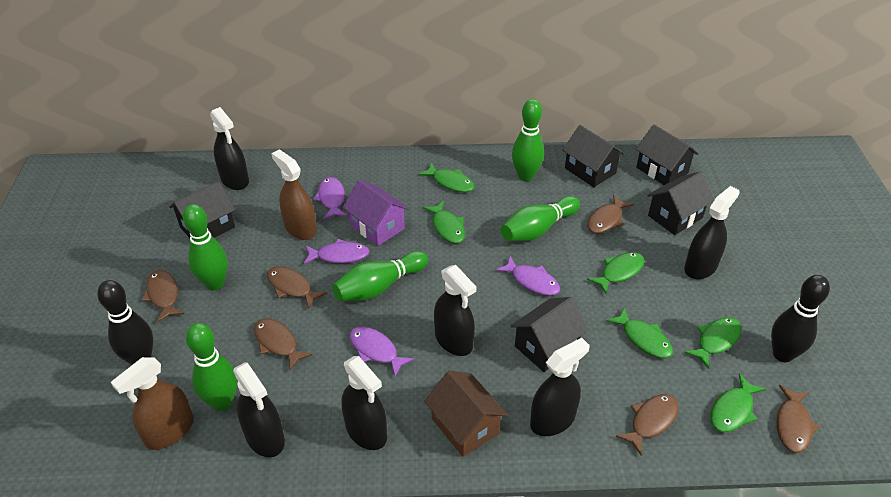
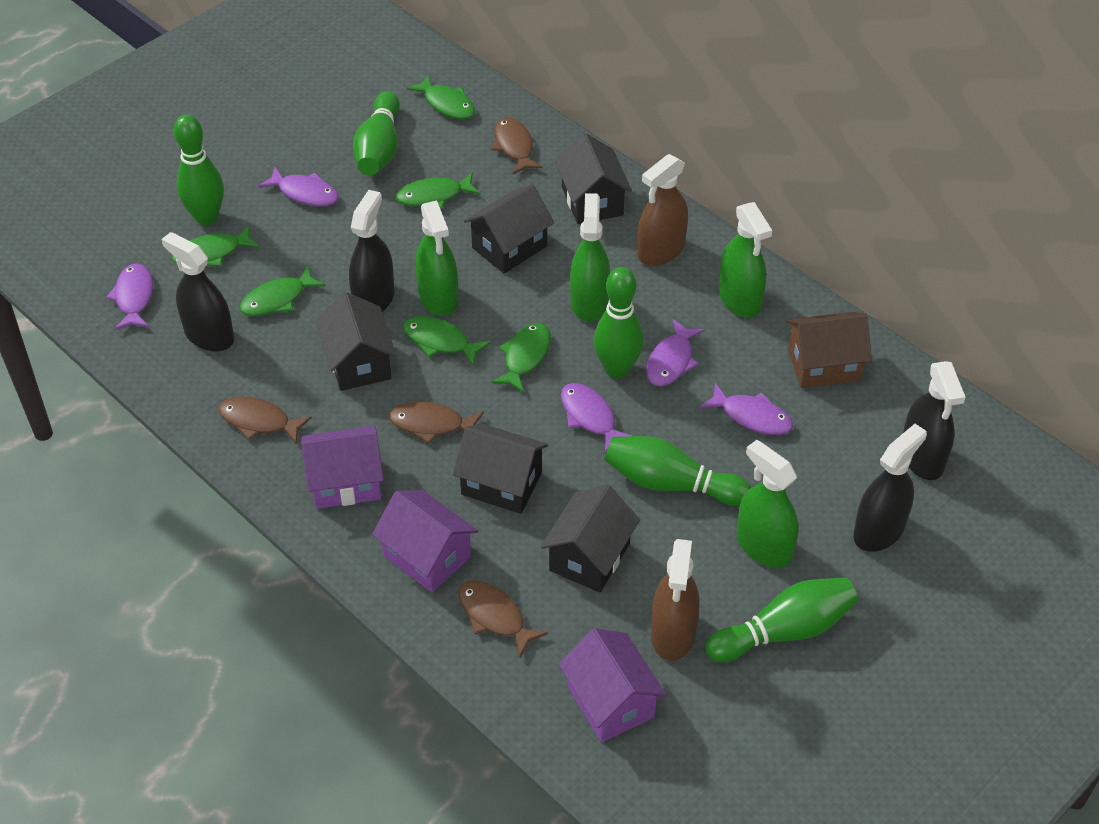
black bowling pin: 2 -> 0
black spray bottle: 6 -> 4
brown fish: 6 -> 4
green spray bottle: 0 -> 4
purple fish: 4 -> 5
purple house: 1 -> 3

